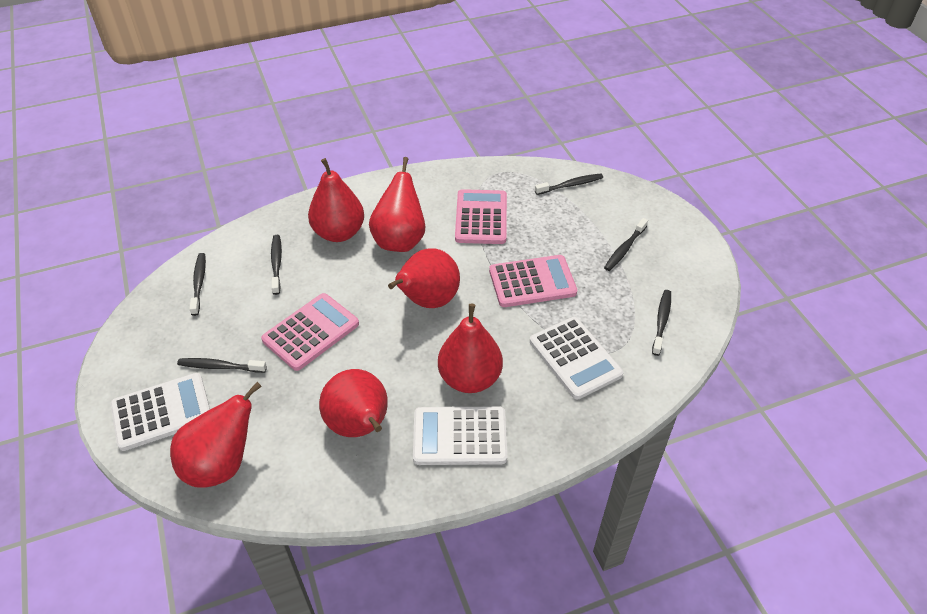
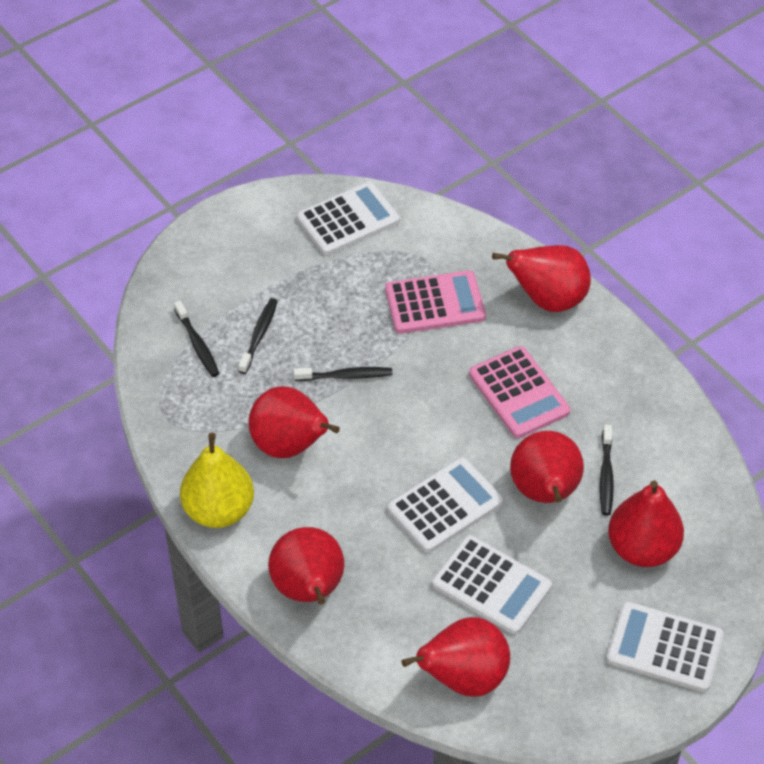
black toothbrush: 6 -> 4
pink calculator: 3 -> 2
white calculator: 3 -> 4
yellow pear: 0 -> 1

